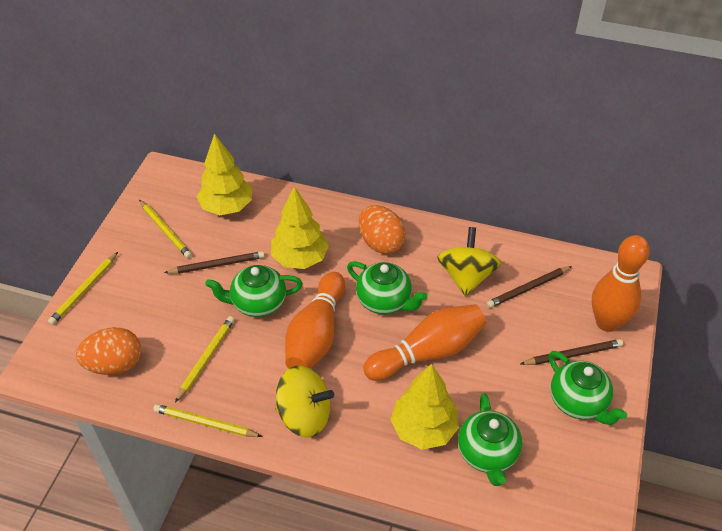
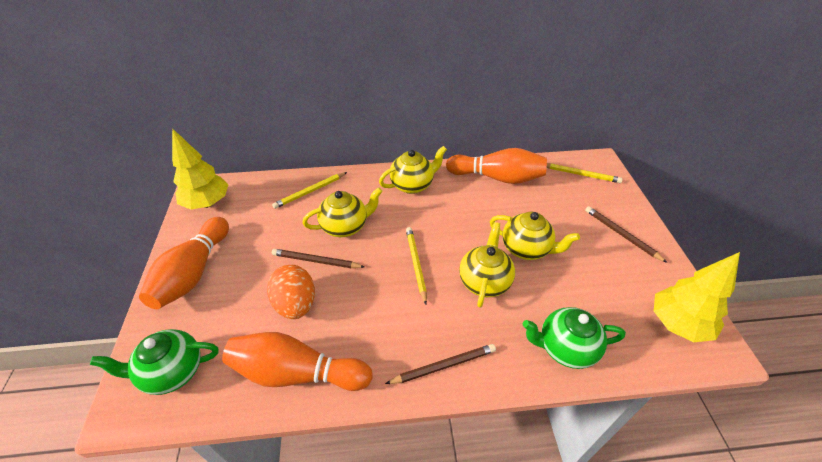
green teapot: 4 -> 2
orange egg: 2 -> 1
yellow pencil: 4 -> 3
yellow spinning top: 2 -> 0
yellow teapot: 0 -> 4
yellow tree: 3 -> 2

